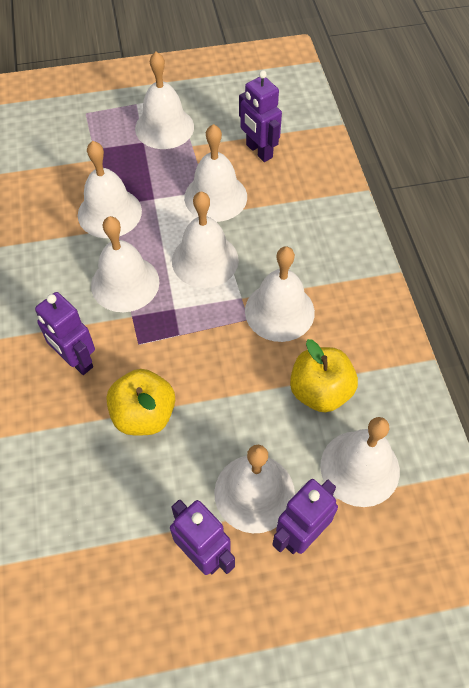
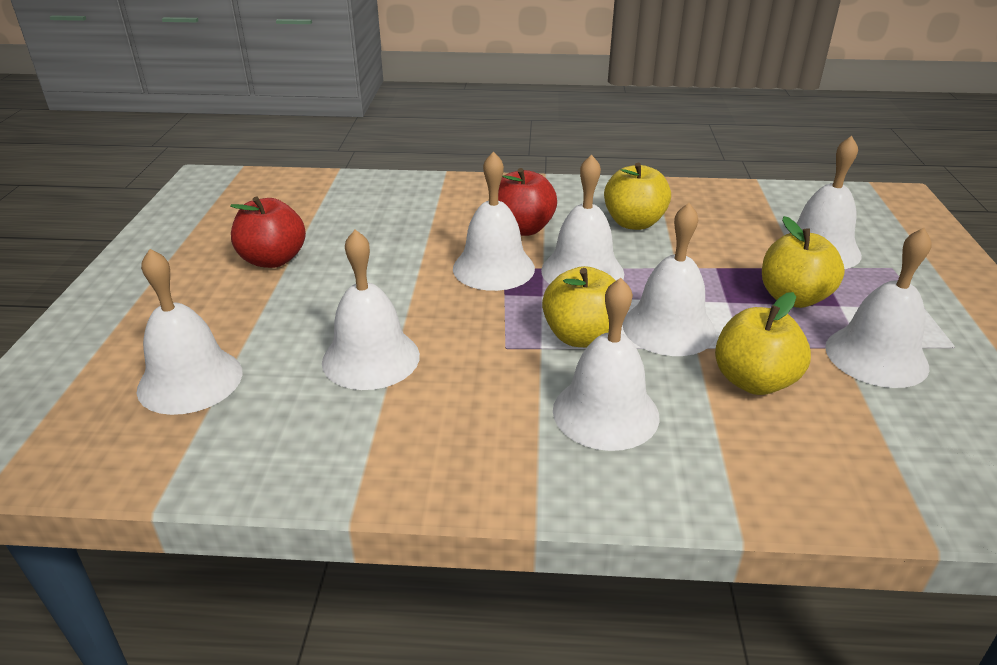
purple robot: 4 -> 0
red apple: 0 -> 2
yellow apple: 2 -> 4

